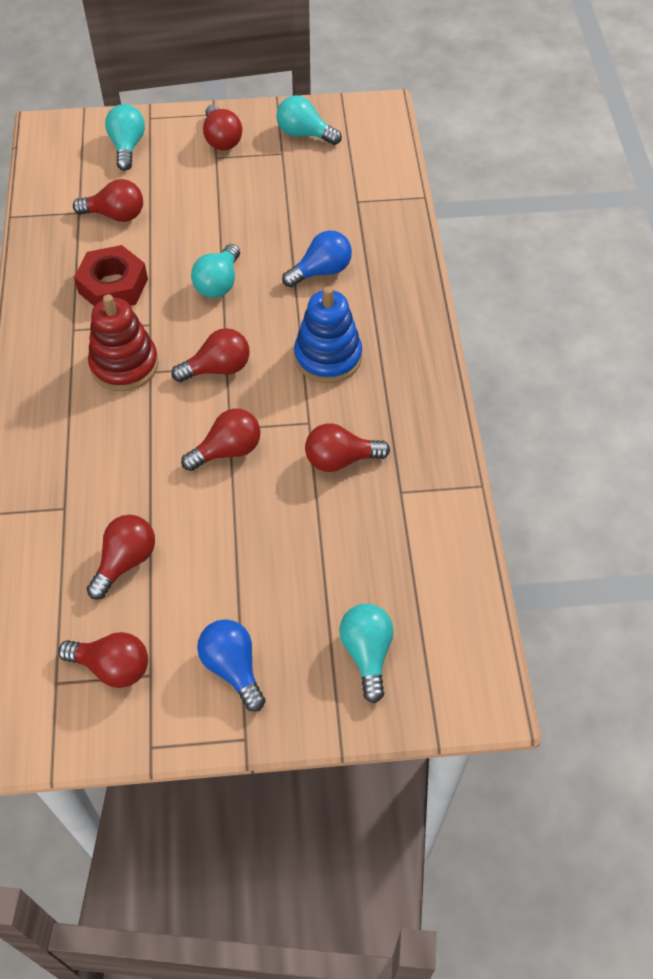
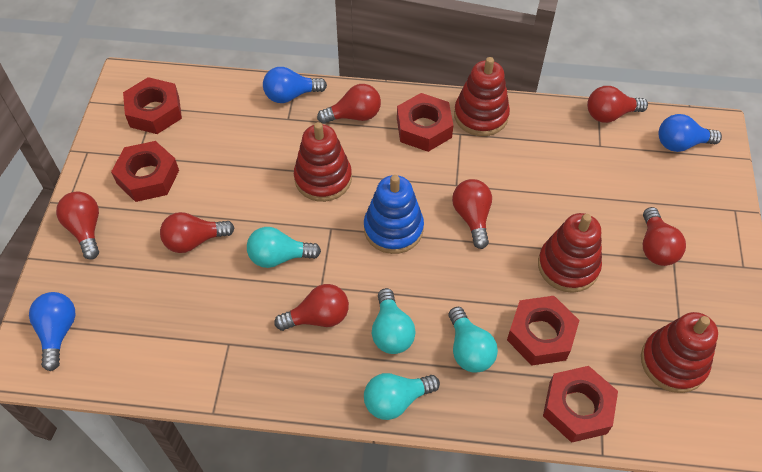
blue light bulb: 2 -> 3
red nut: 1 -> 5
red stacking toy: 1 -> 4

